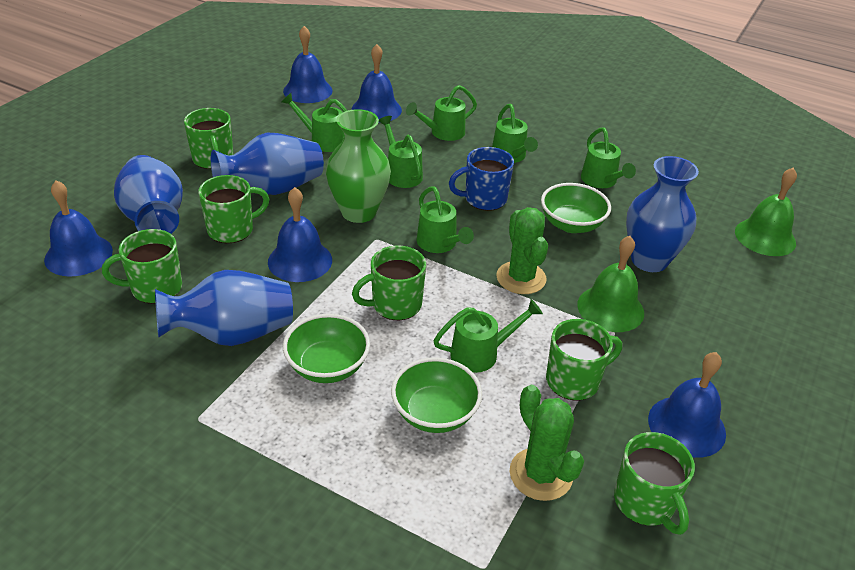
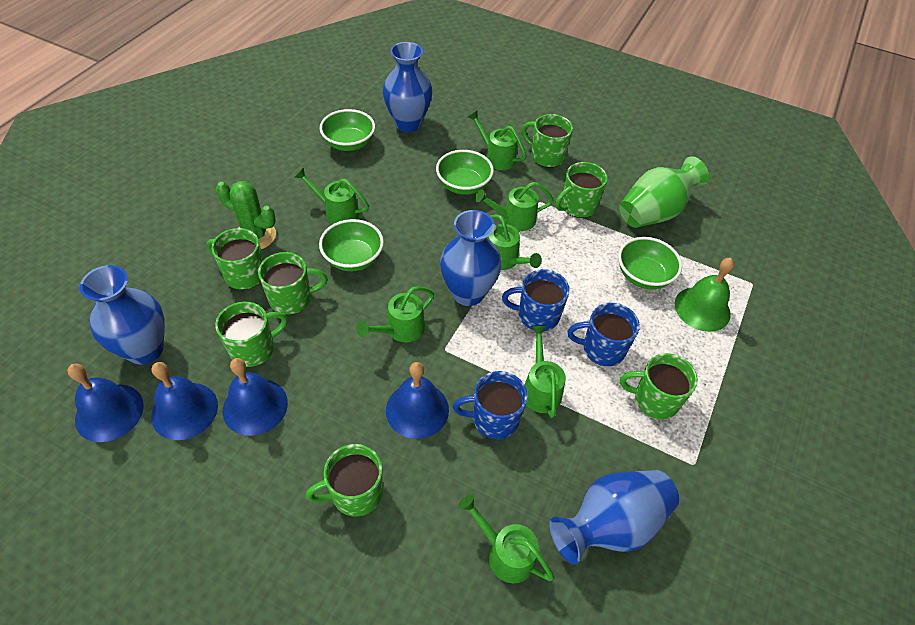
blue bell: 5 -> 4
blue mug: 1 -> 3
green bell: 2 -> 1
green bowl: 3 -> 4
green cactus: 2 -> 1
green mug: 6 -> 7

